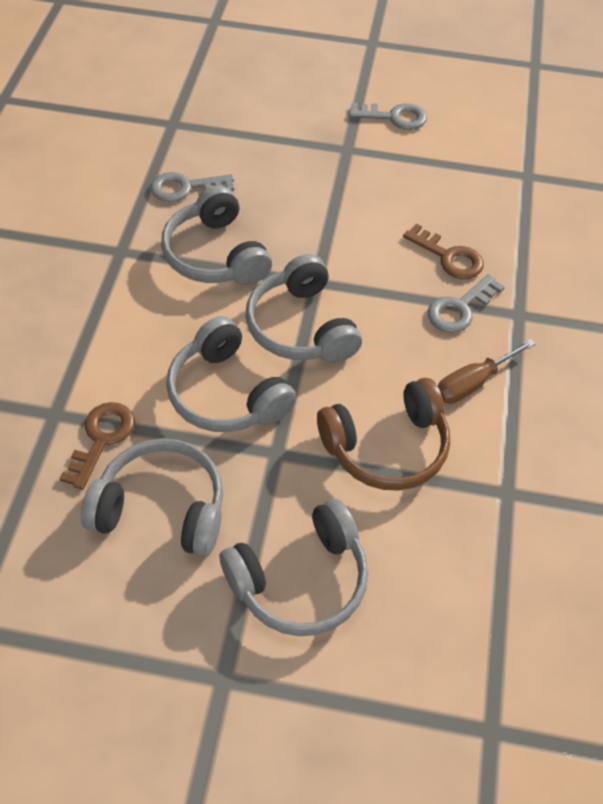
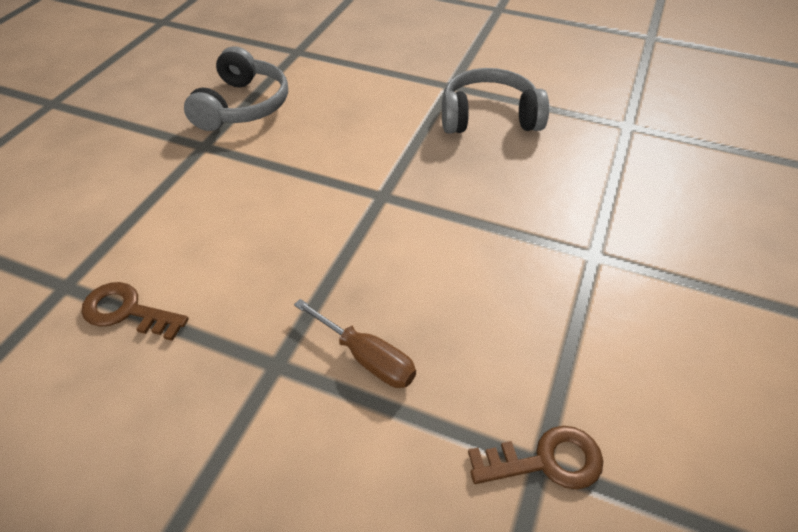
brown headphones: 1 -> 0
grey headphones: 5 -> 2
grey key: 3 -> 0

